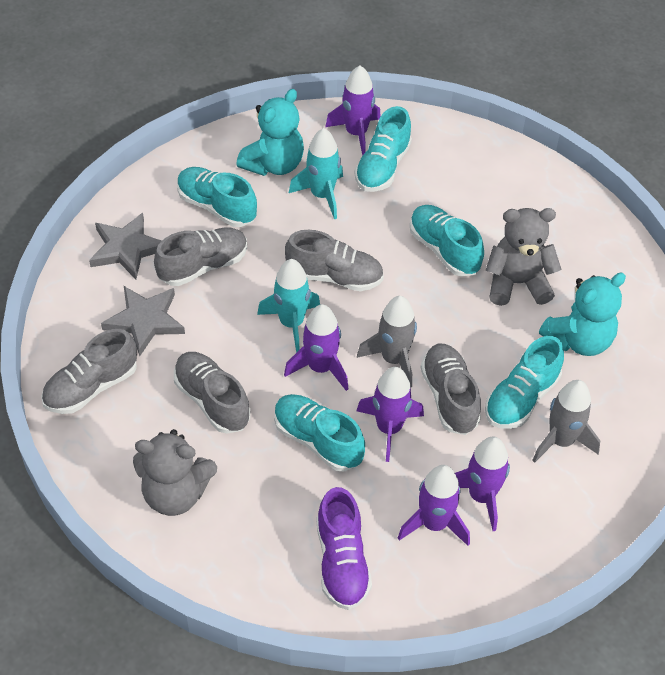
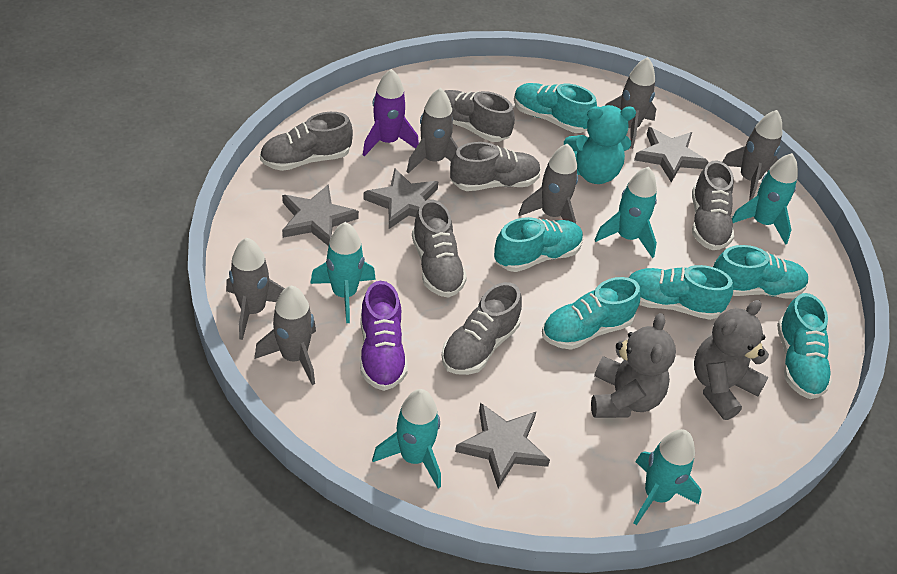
grey rocket: 2 -> 6
grey shoe: 5 -> 6
grey star: 2 -> 4
purple rocket: 5 -> 1
turquoise rocket: 2 -> 5
turquoise shoe: 5 -> 6
turquoise teddy bear: 2 -> 1

